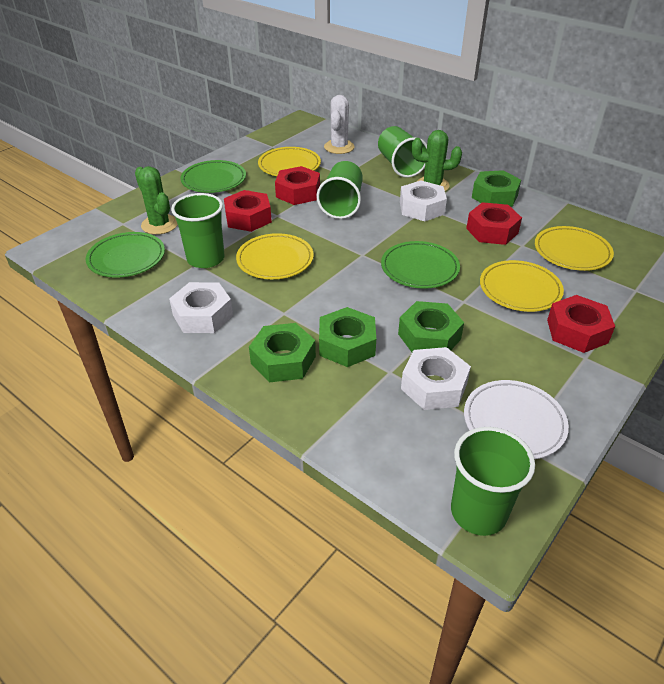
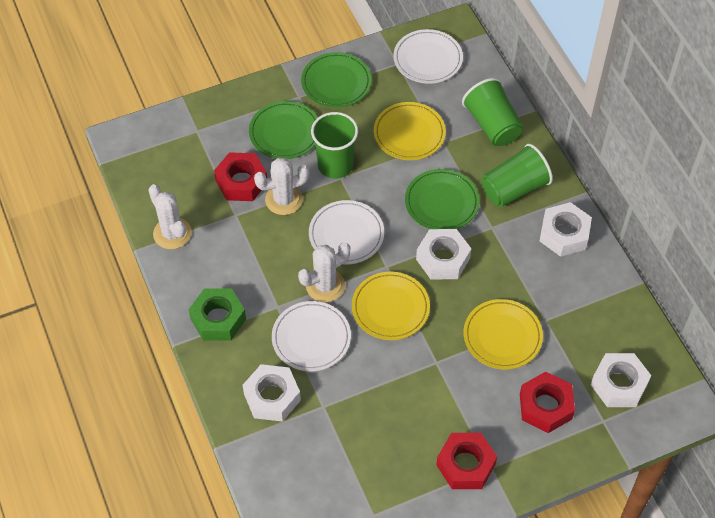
green cactus: 2 -> 0
green cup: 4 -> 3
green nut: 4 -> 1
red nut: 4 -> 3
white cactus: 1 -> 3
white nut: 3 -> 4
white plate: 1 -> 3
yellow plate: 4 -> 3

